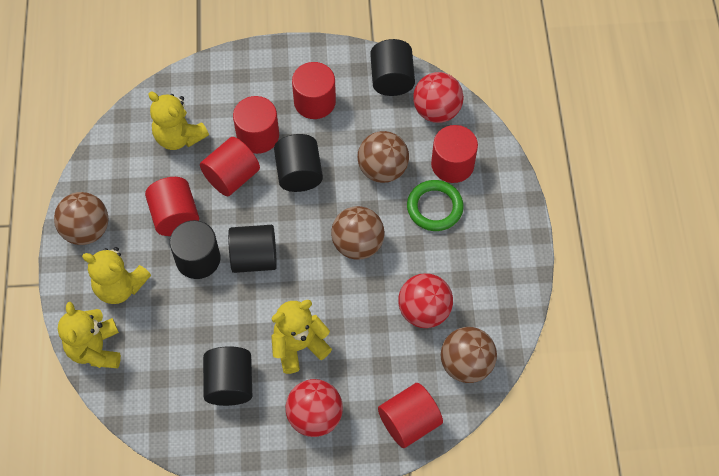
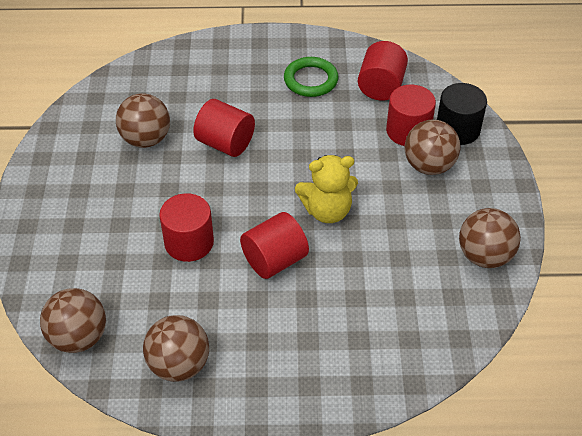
black cylinder: 5 -> 1
brown ball: 4 -> 5
red ball: 3 -> 0
red cylinder: 6 -> 5
yellow teddy bear: 4 -> 1

